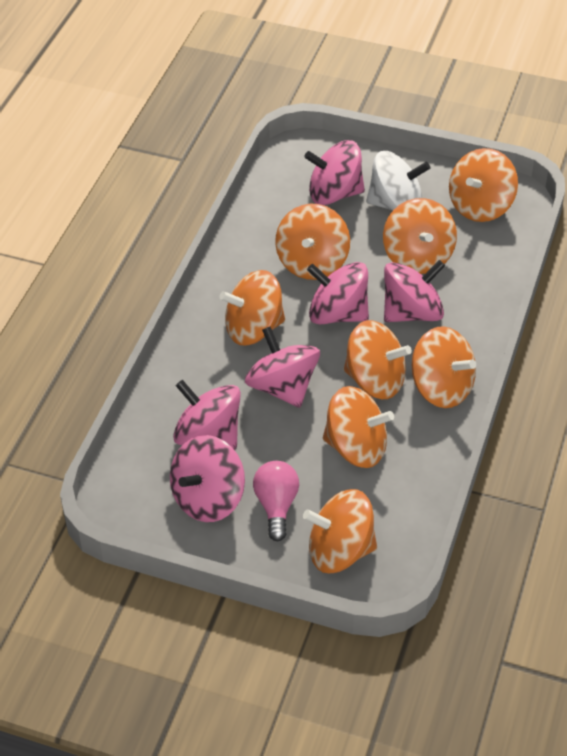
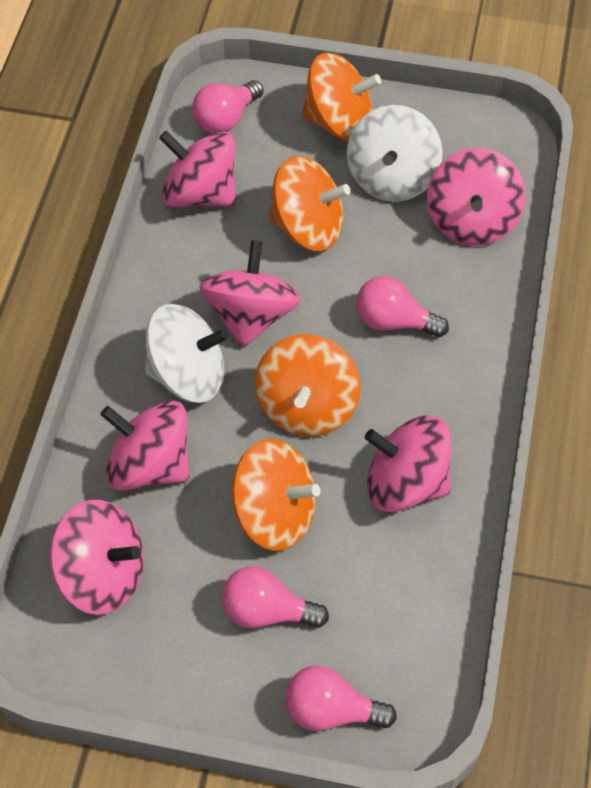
orange spinning top: 8 -> 4
pink light bulb: 1 -> 4
white spinning top: 1 -> 2

